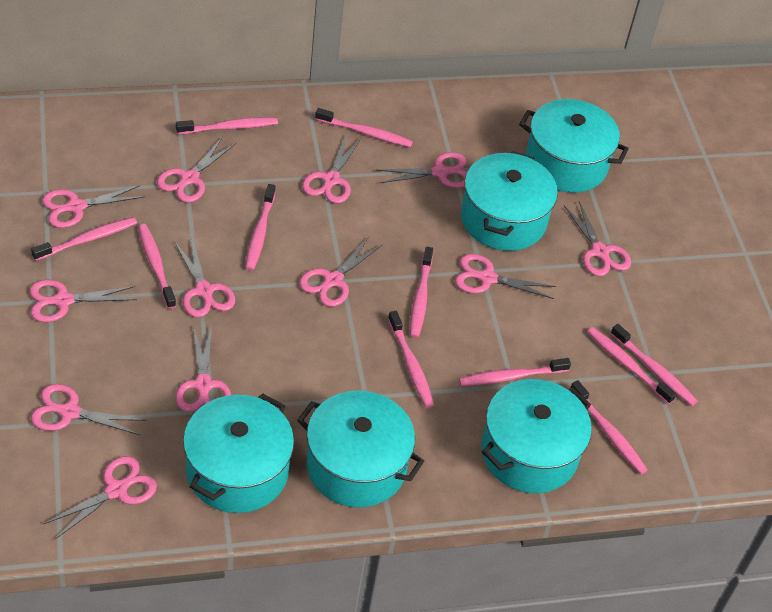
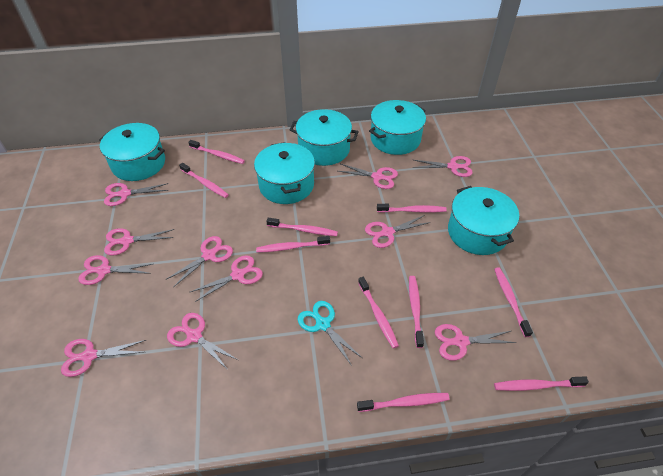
pink scissors: 12 -> 11
pink toothbrush: 11 -> 10
turquoise scissors: 0 -> 1

